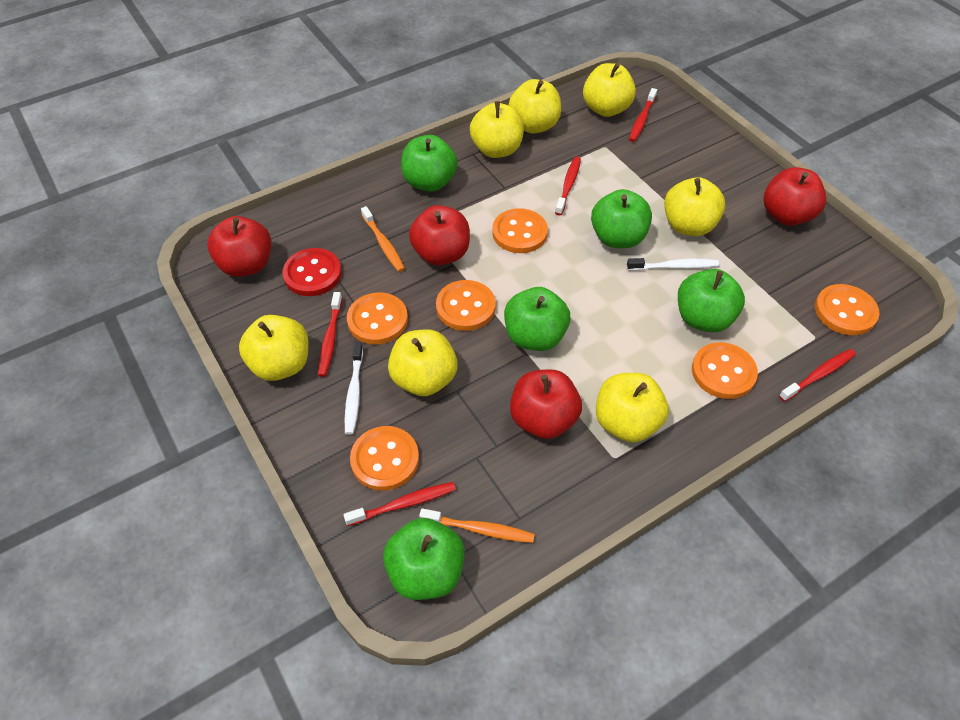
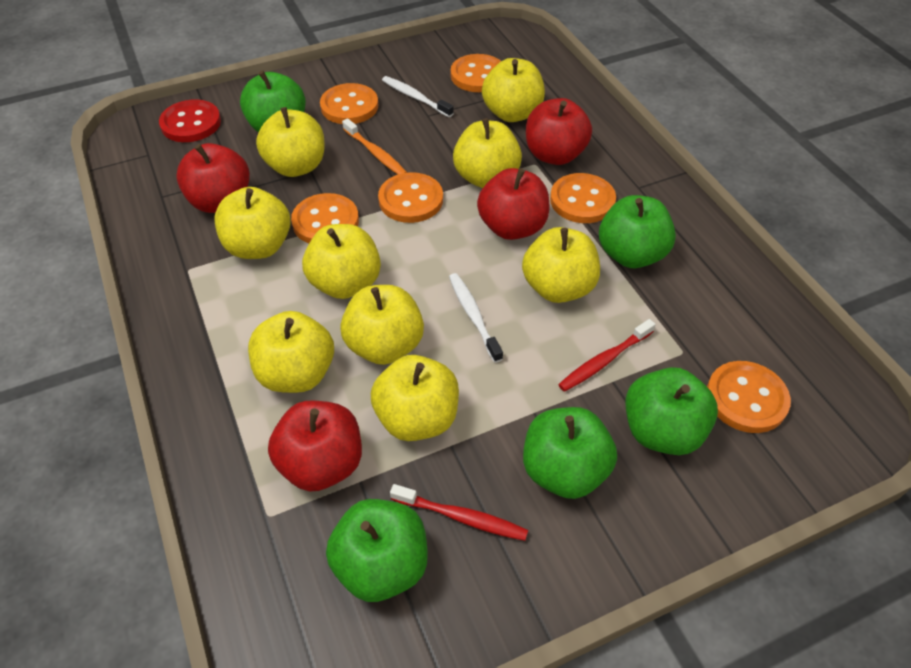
orange toothbrush: 2 -> 1
red toothbrush: 5 -> 2
yellow apple: 7 -> 9

